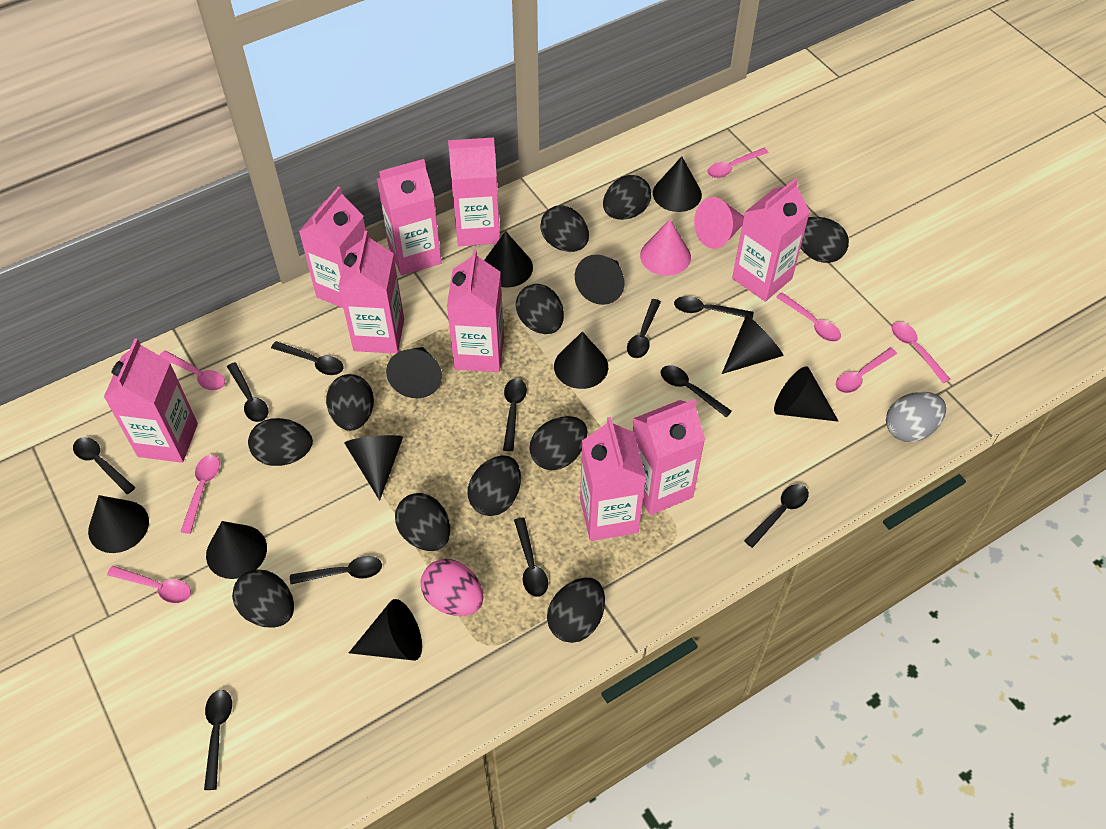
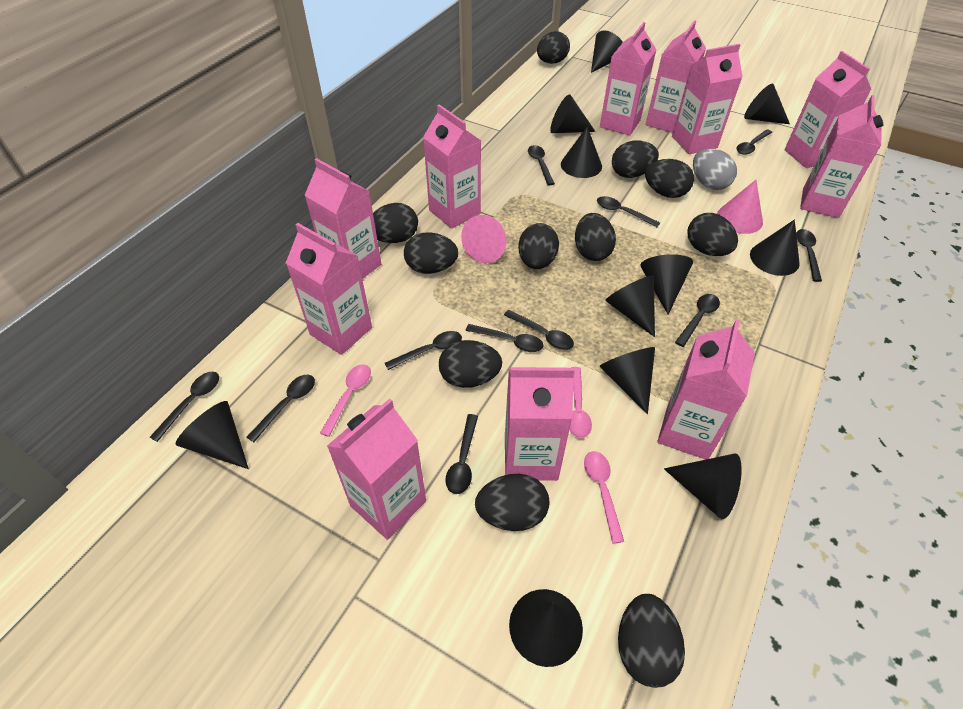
pink carton: 9 -> 11
pink egg: 1 -> 0
pink spoon: 7 -> 3

